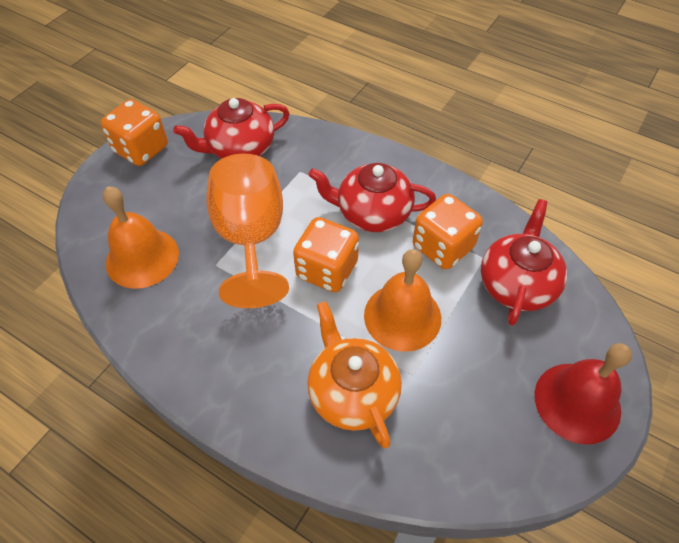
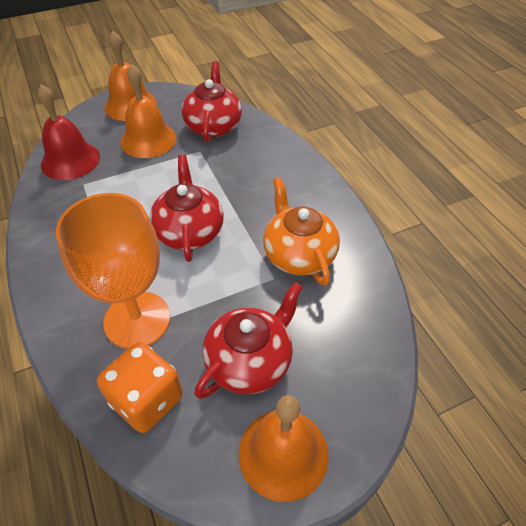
orange bell: 2 -> 3
orange dice: 3 -> 1

